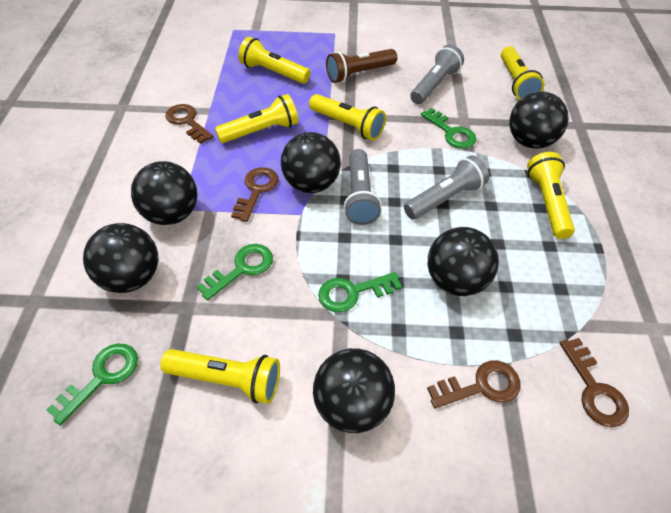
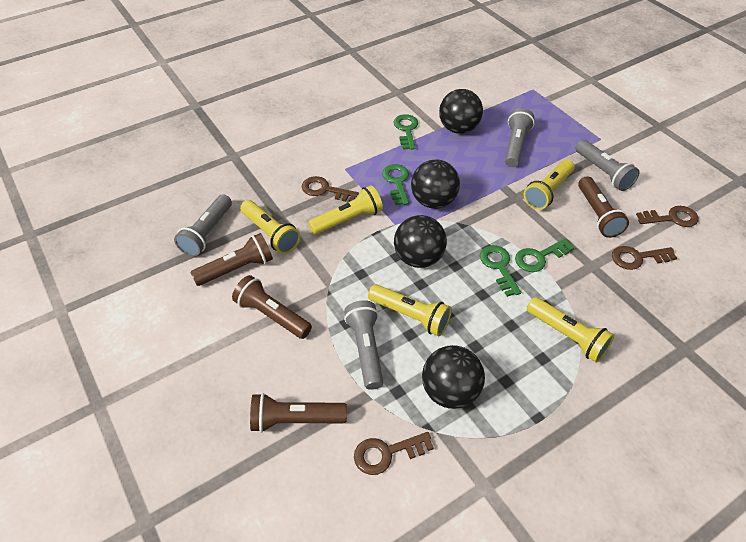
black ball: 6 -> 4
brown flashlight: 1 -> 4
grey flashlight: 3 -> 4
yellow flashlight: 6 -> 5

